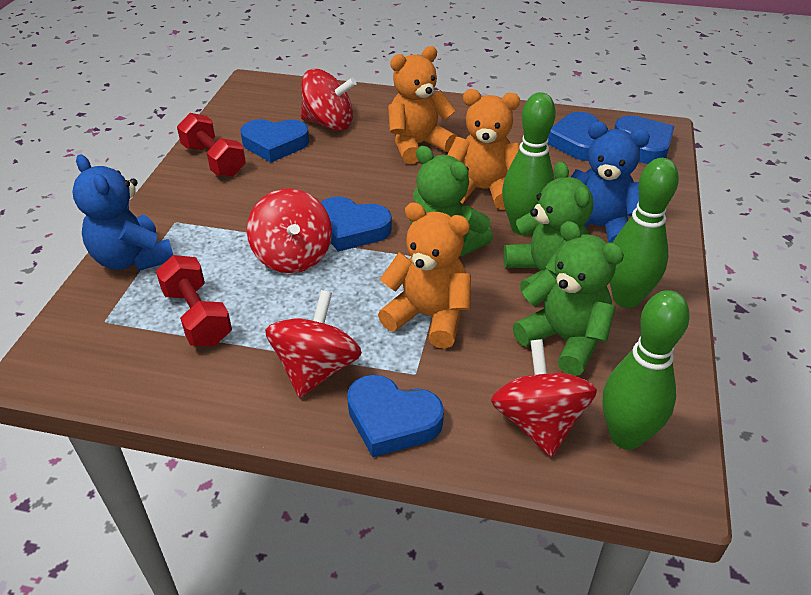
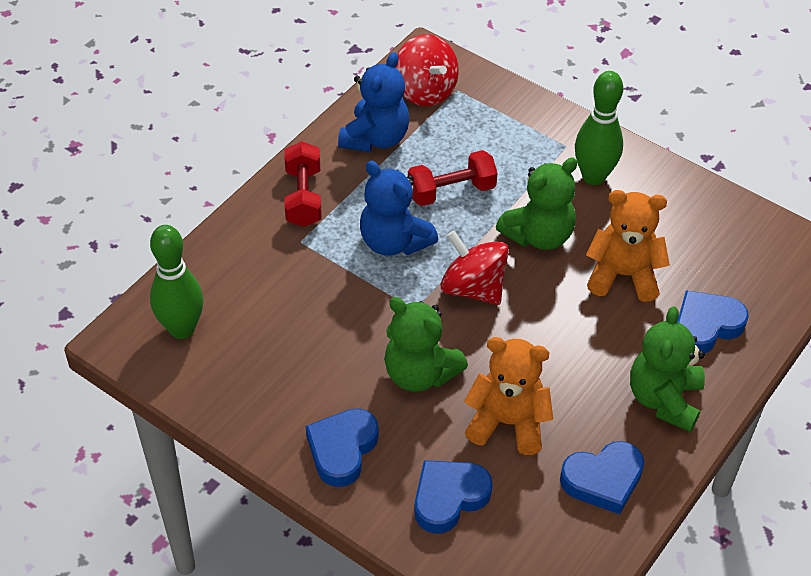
blue heart: 5 -> 4
green bowling pin: 3 -> 2
orange teddy bear: 3 -> 2
red spinning top: 4 -> 2

